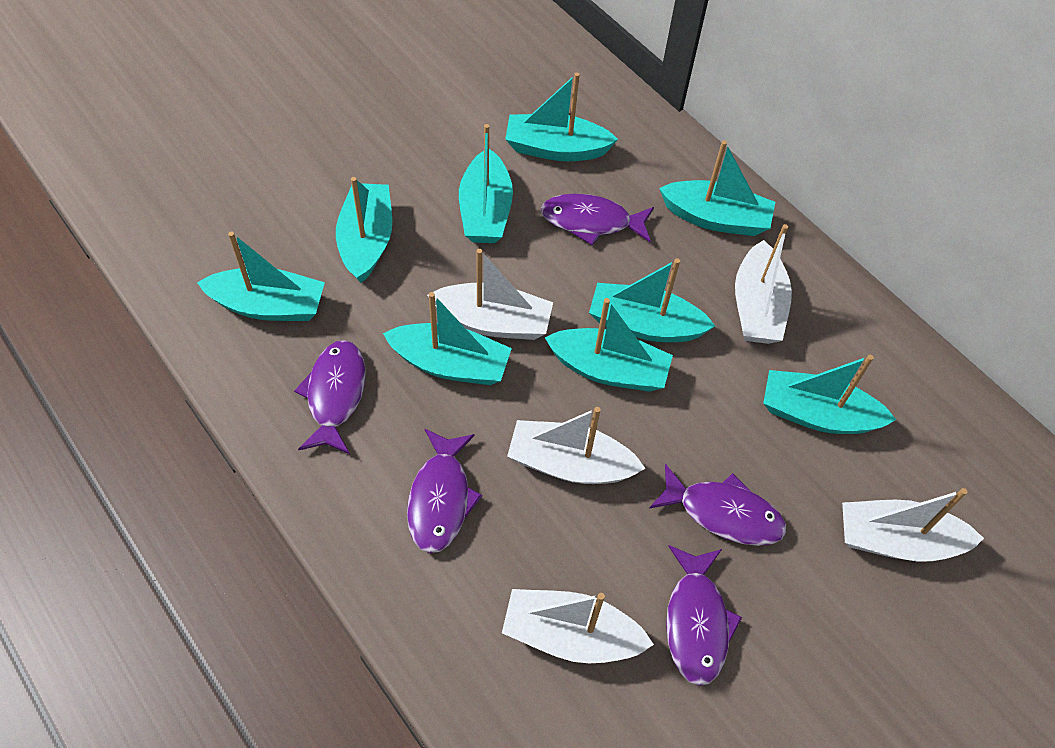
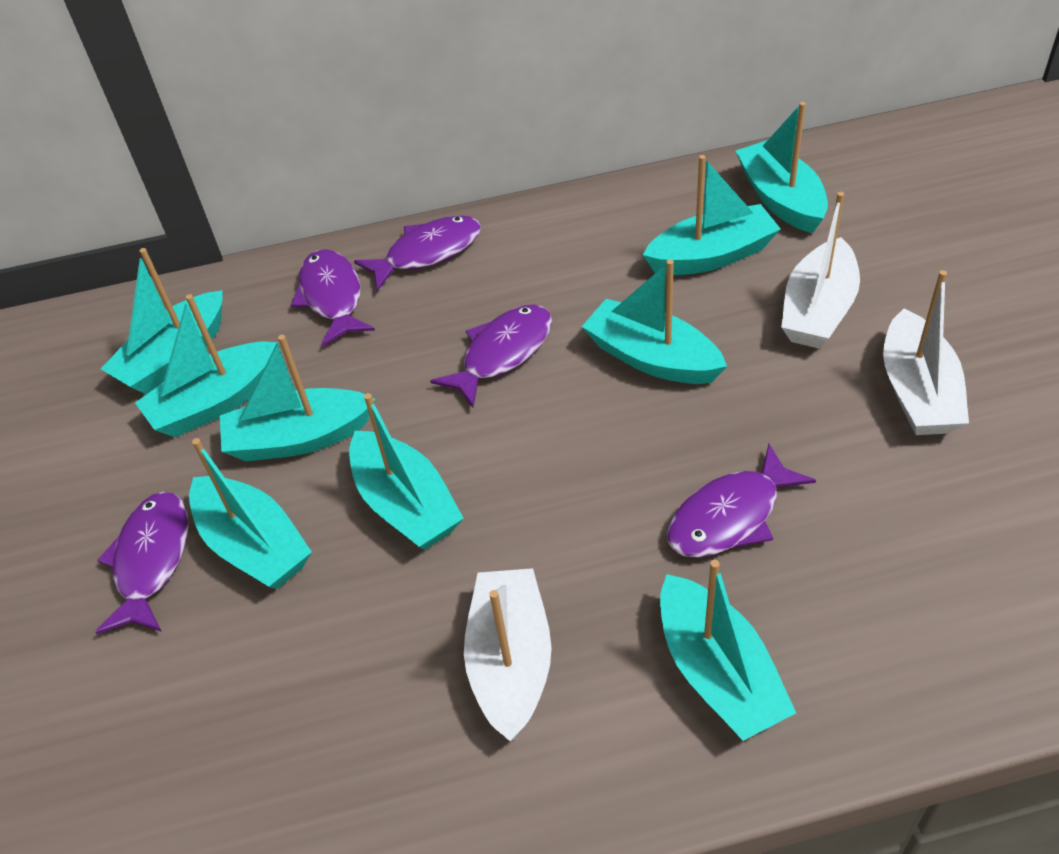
white boat: 5 -> 3

